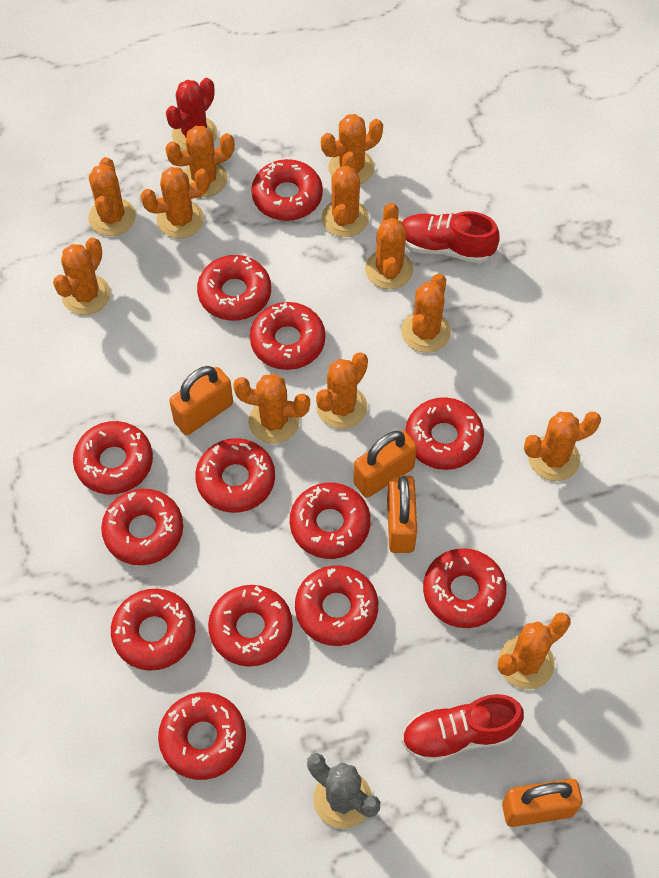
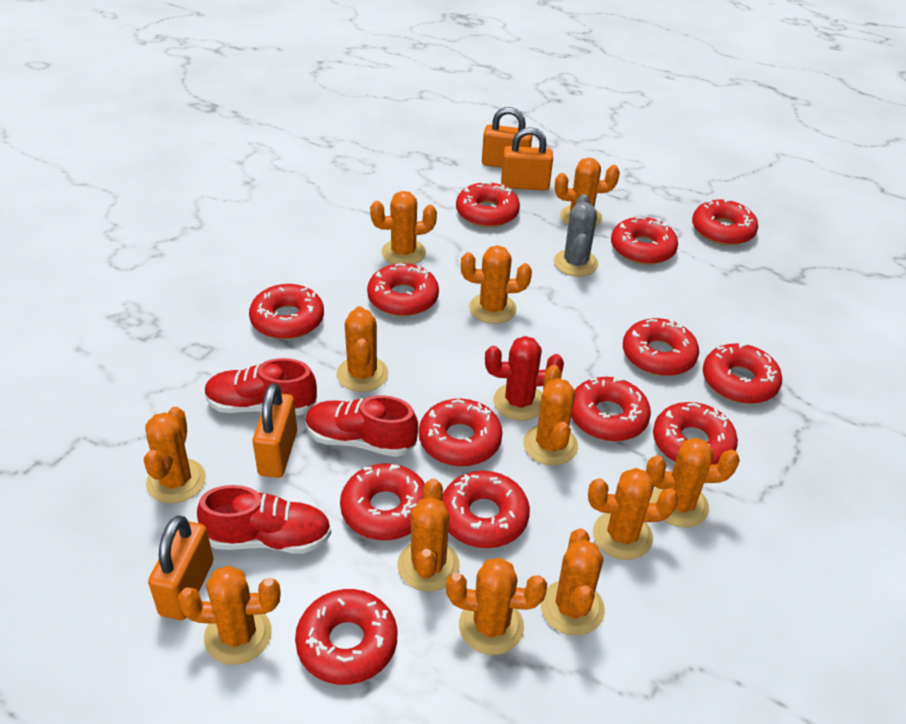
red shoe: 2 -> 3

